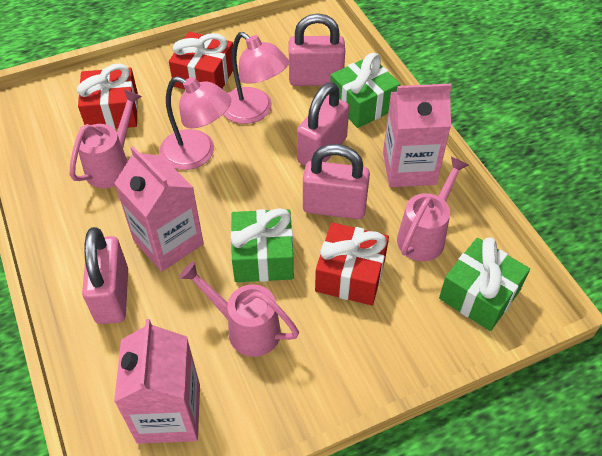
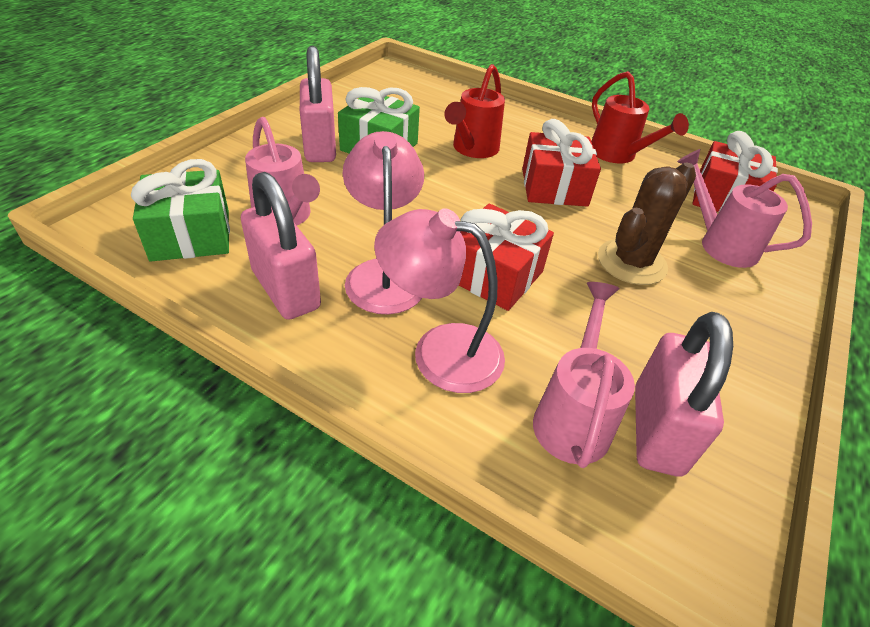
brown cactus: 0 -> 1
green gift: 3 -> 2
pink carton: 3 -> 0
pink padlock: 4 -> 3
red watering can: 0 -> 2

